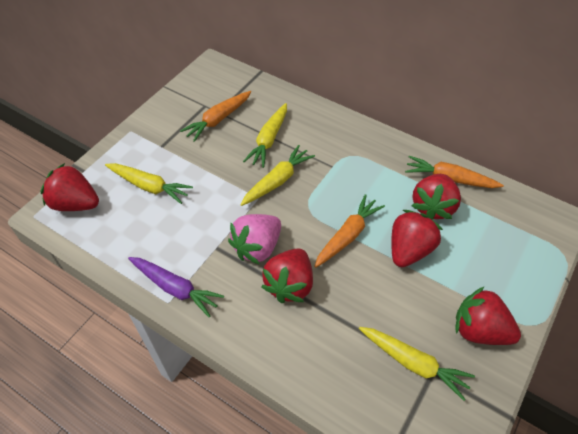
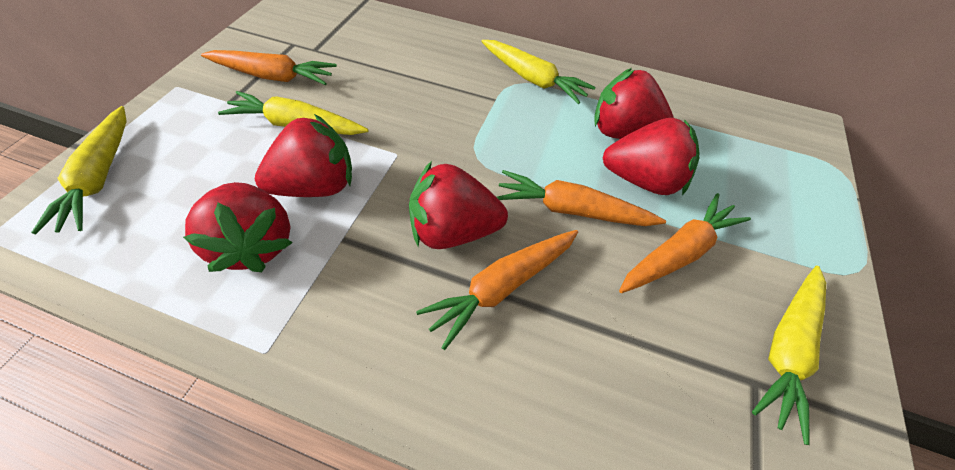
orange carrot: 3 -> 4
pink strawberry: 1 -> 0
purple carrot: 1 -> 0

